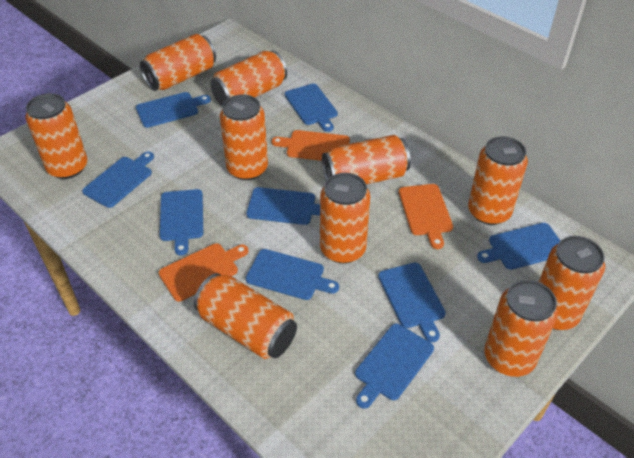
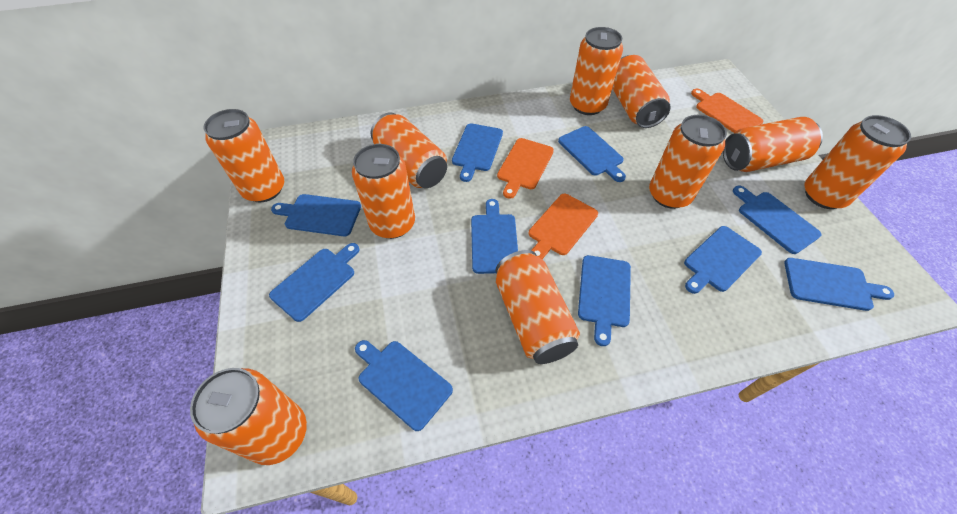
blue cutting board: 9 -> 10

